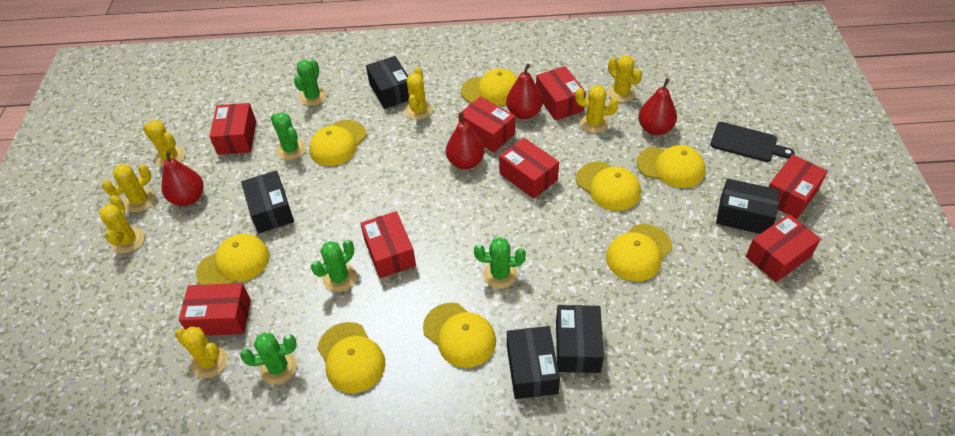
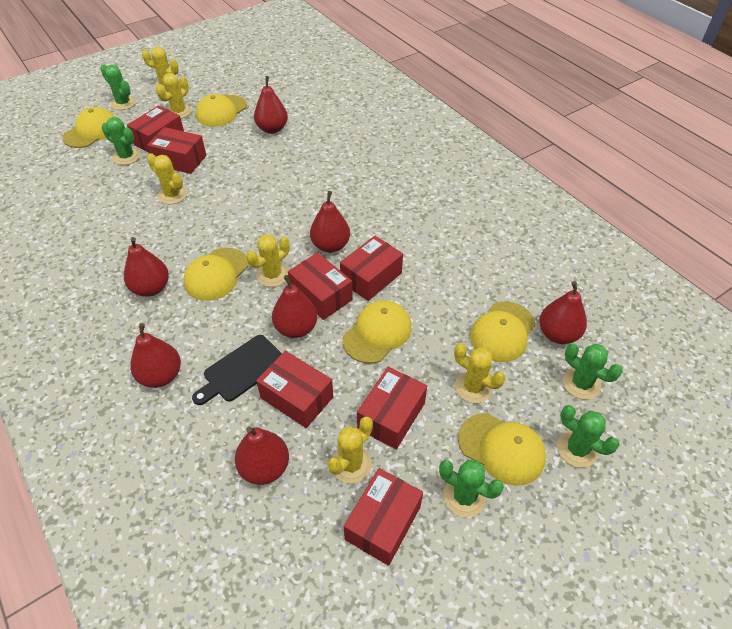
black box: 5 -> 0
red box: 8 -> 7
red pear: 4 -> 7
yellow cactus: 7 -> 6
yellow cap: 8 -> 6

